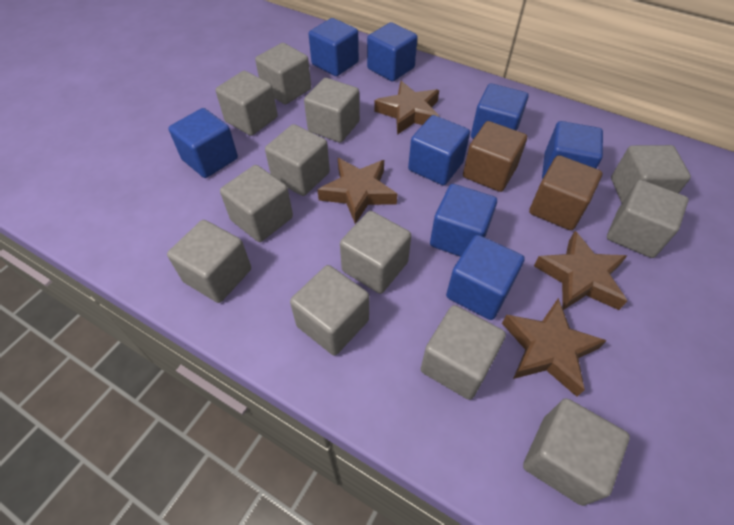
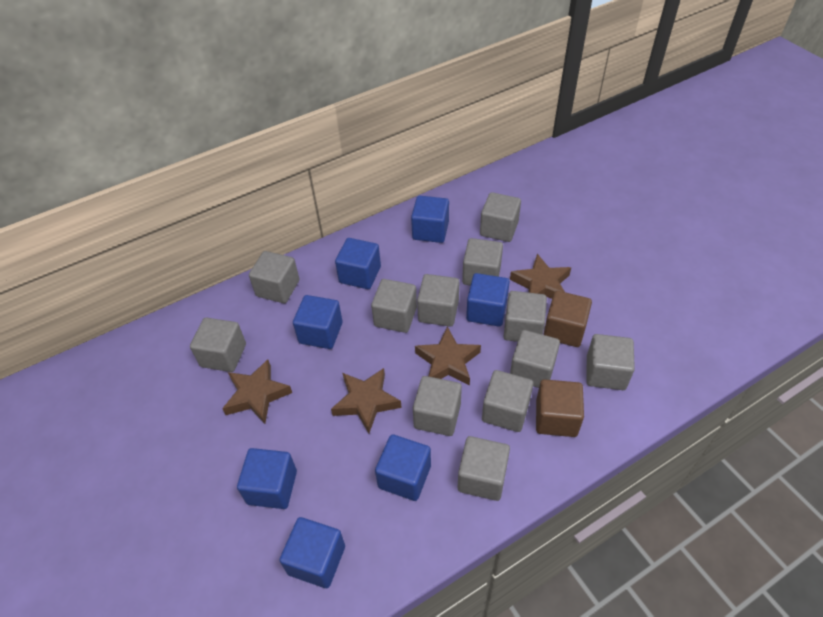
blue cube: 8 -> 7

